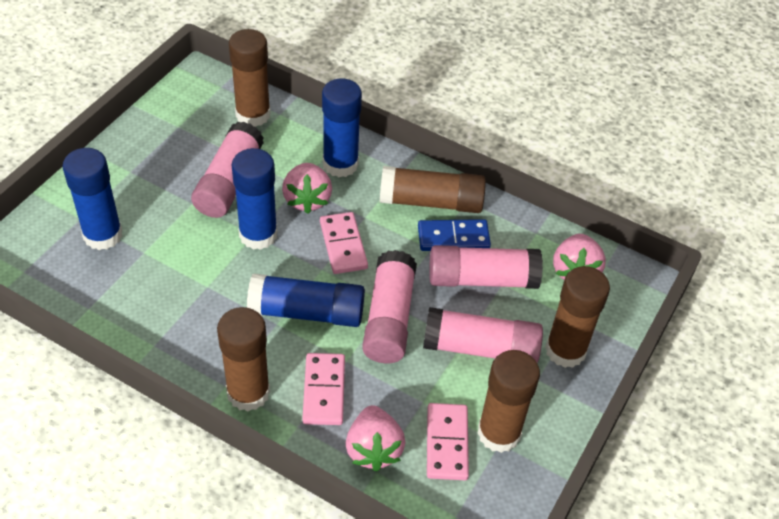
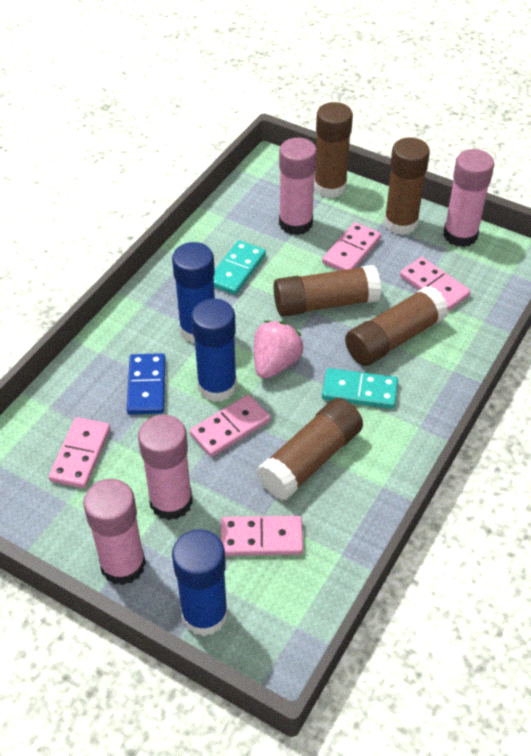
blue glue stick: 4 -> 3
pink domino: 3 -> 5
pink strawberry: 3 -> 1
turquoise domino: 0 -> 2

